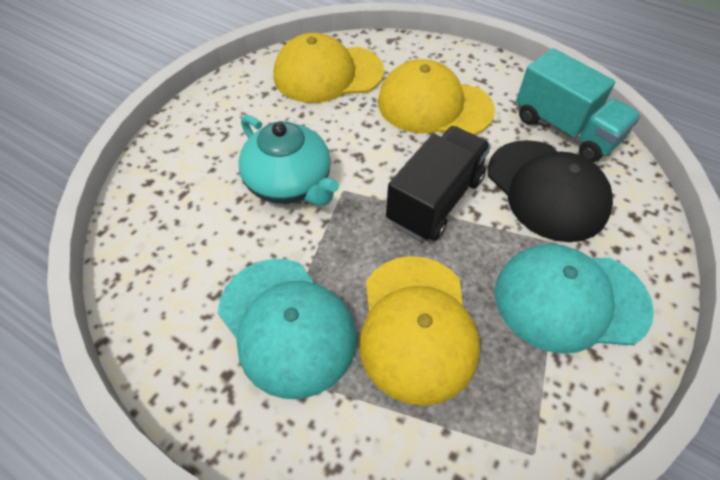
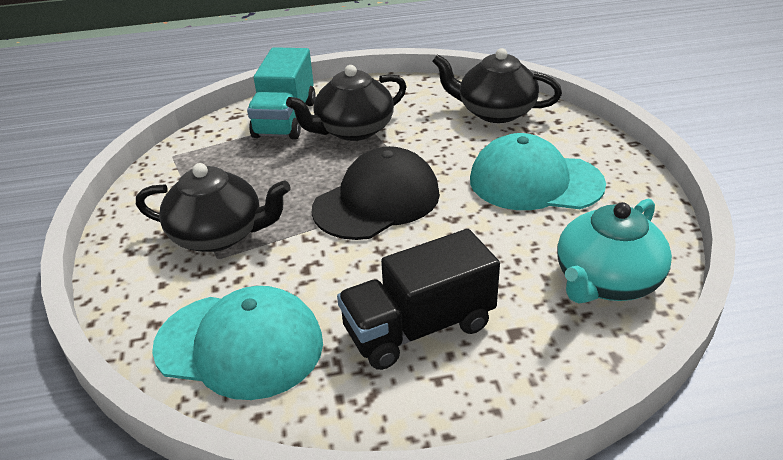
black teapot: 0 -> 3
yellow cap: 3 -> 0

